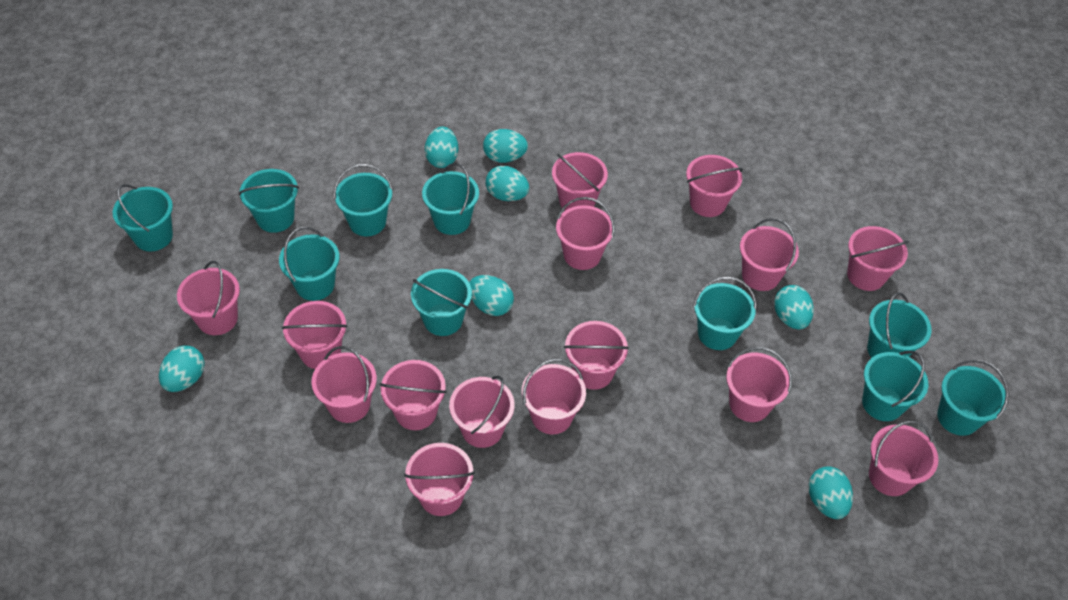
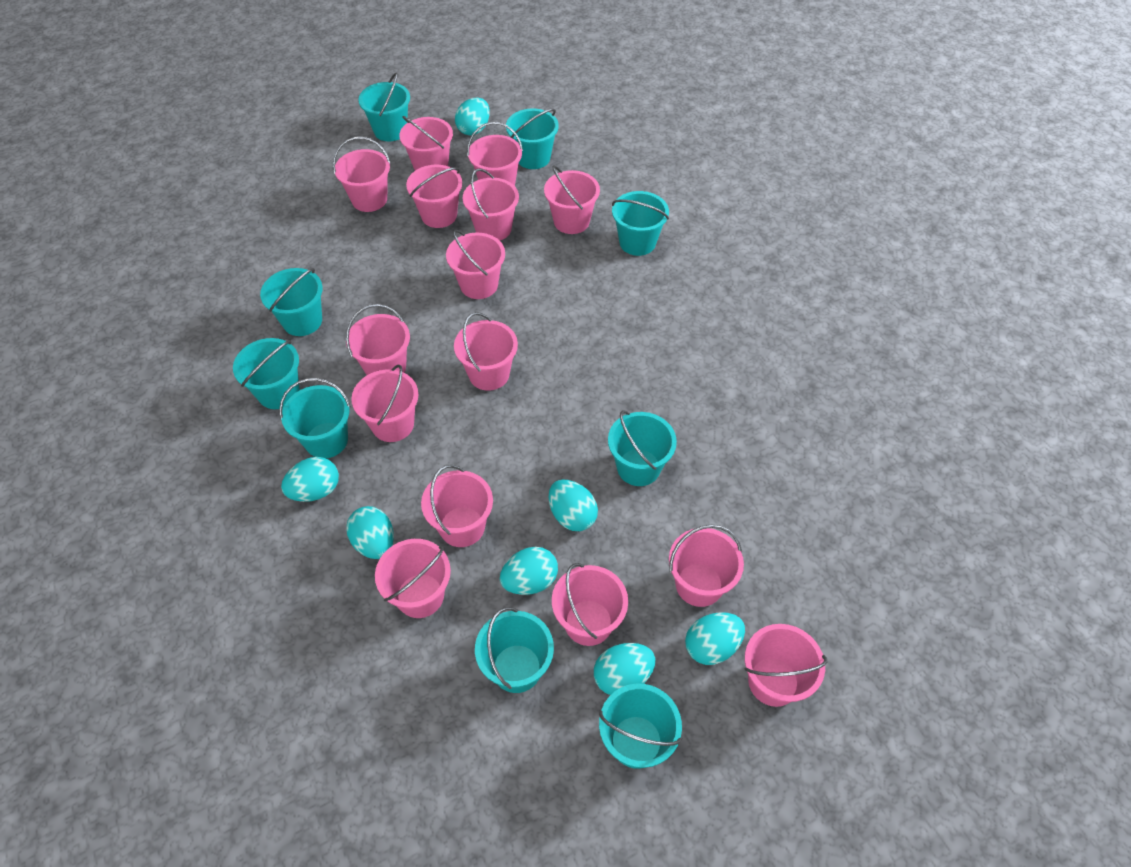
turquoise bucket: 10 -> 9

